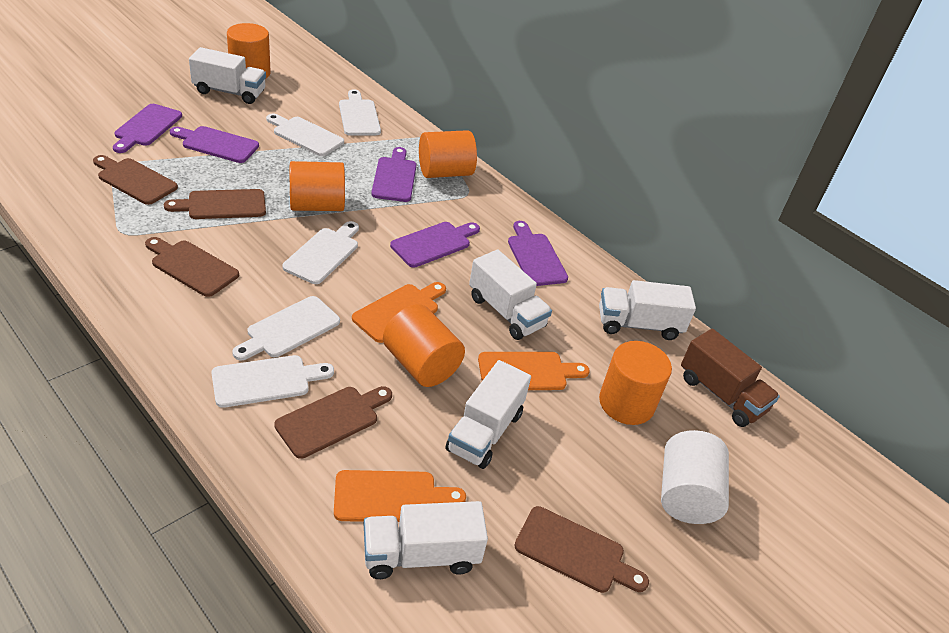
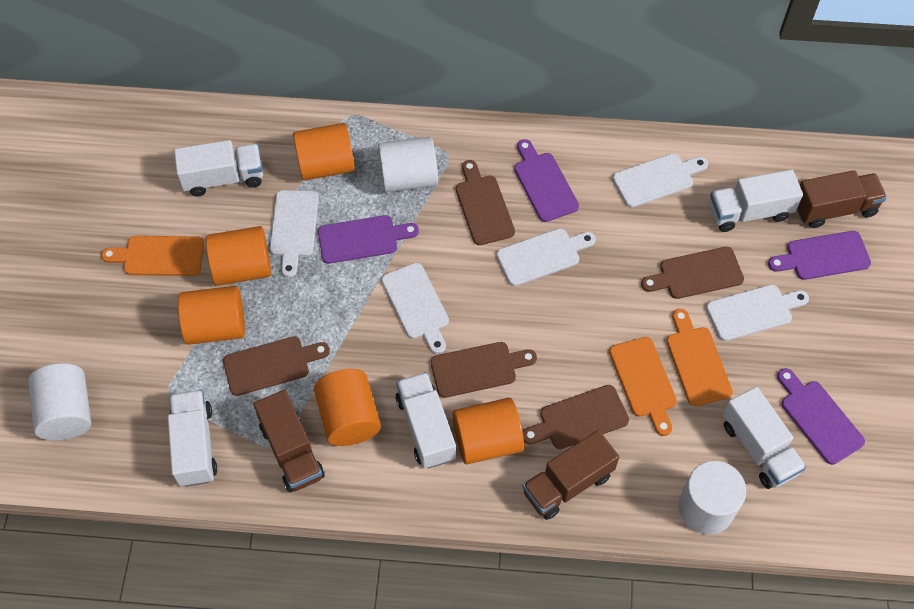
brown truck: 1 -> 3
purple cutting board: 5 -> 4
white cylinder: 1 -> 3

